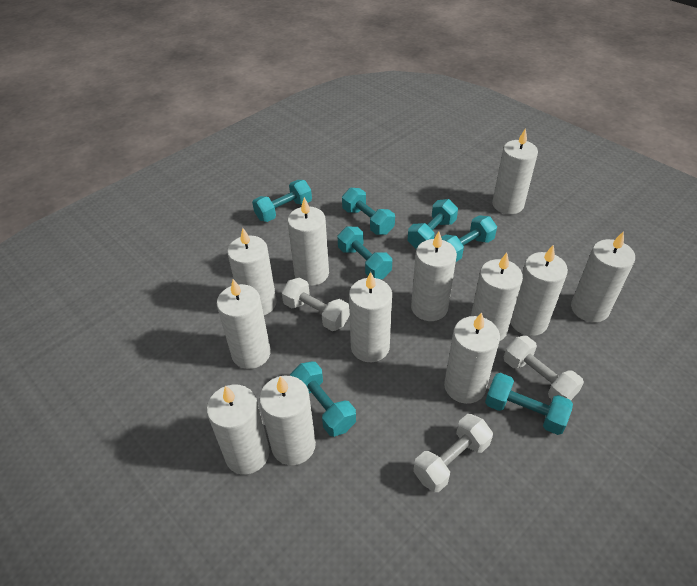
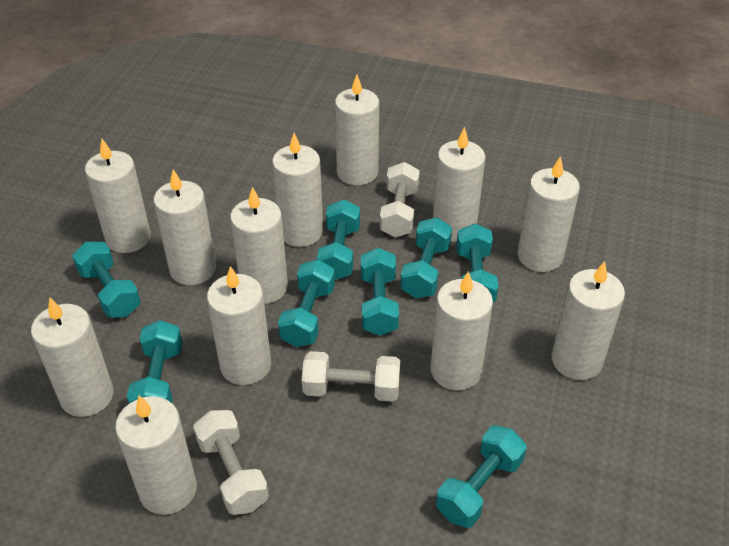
turquoise dumbbell: 7 -> 8

